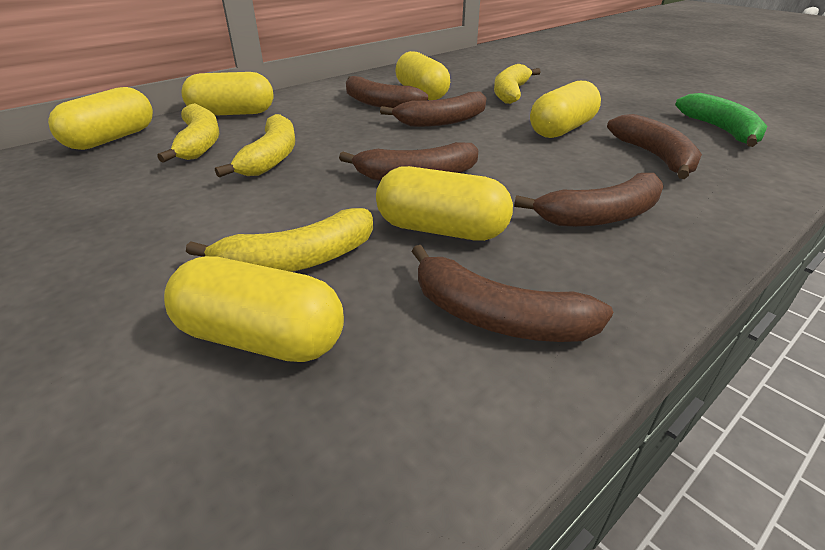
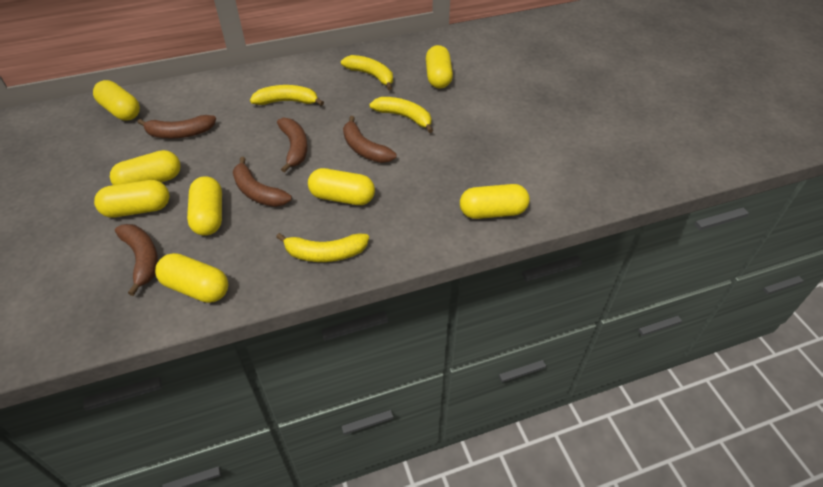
brown banana: 6 -> 5
green banana: 1 -> 0
yellow capsule: 6 -> 8

